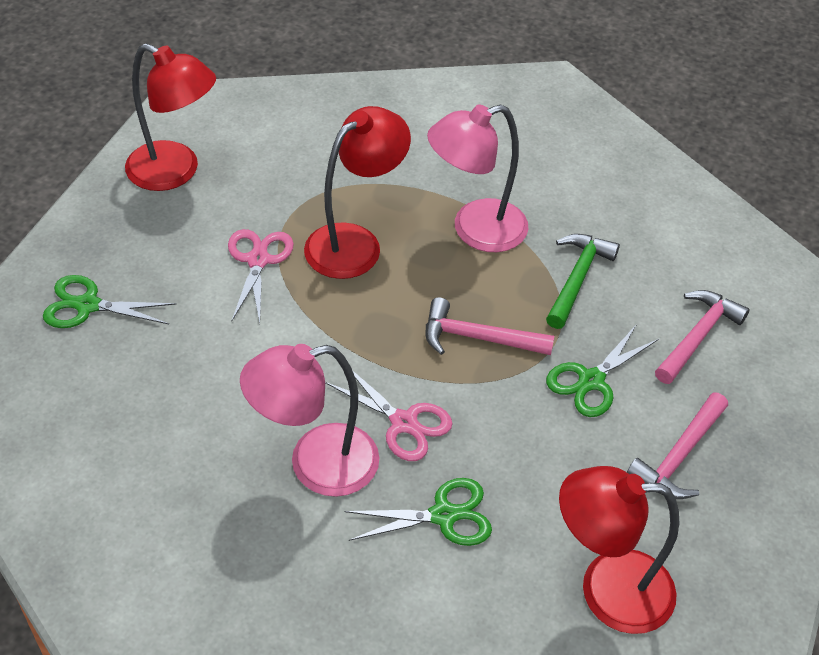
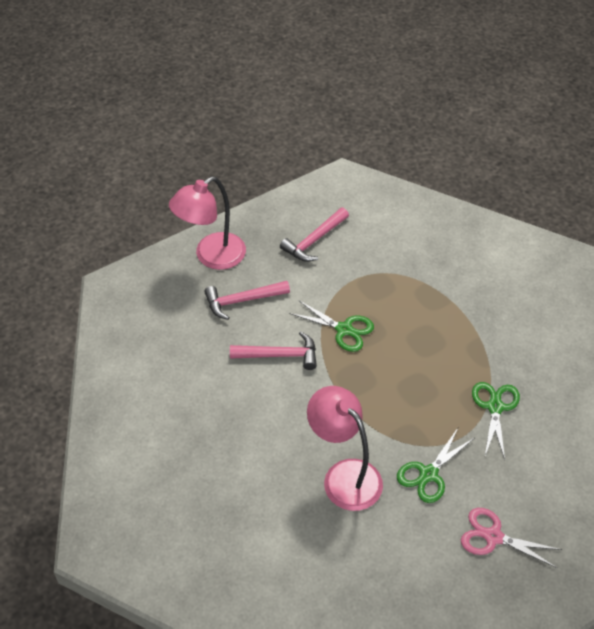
green hammer: 1 -> 0
pink scissors: 2 -> 1
red lamp: 3 -> 0

